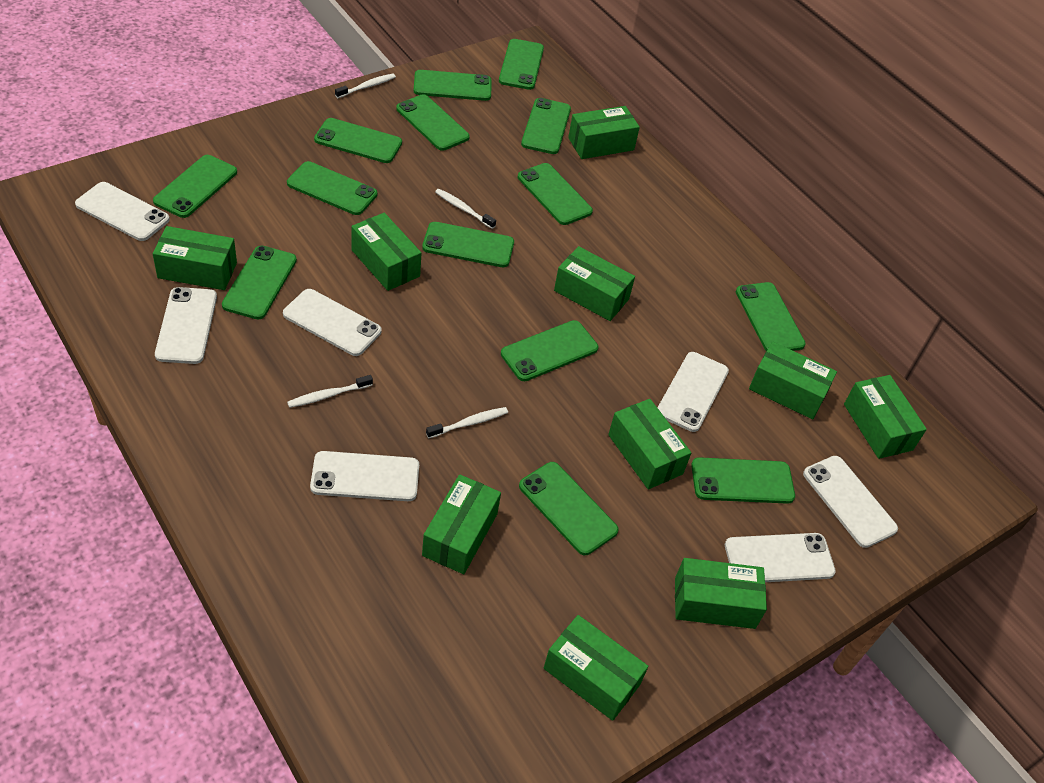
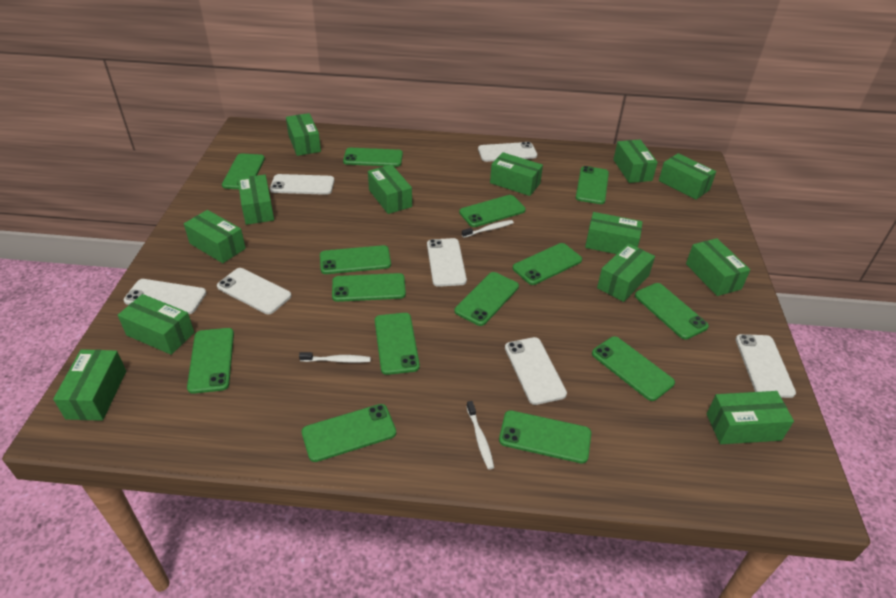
green box: 10 -> 13
white toothbrush: 4 -> 3

